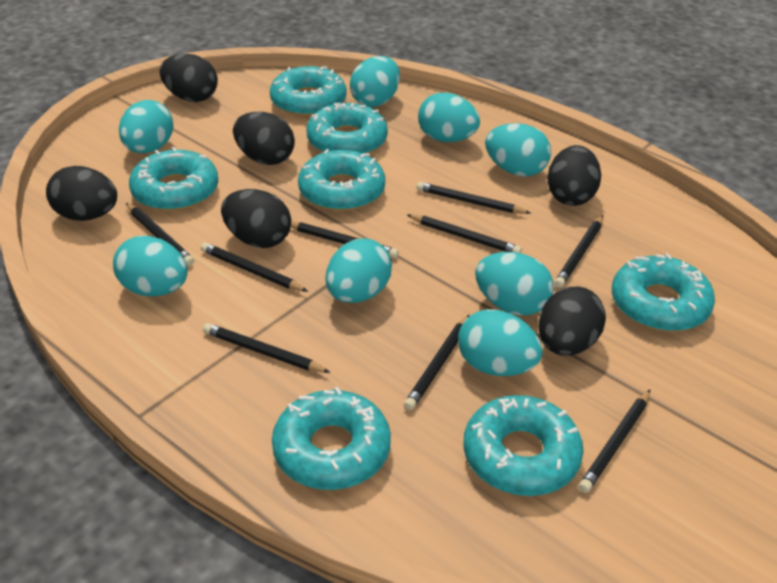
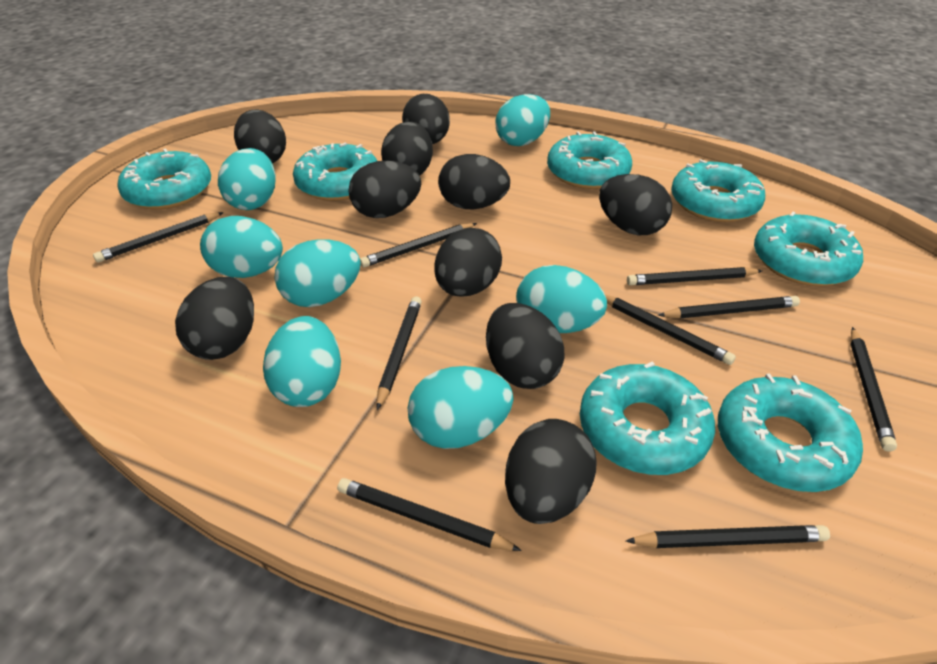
black egg: 6 -> 10
turquoise egg: 8 -> 7

